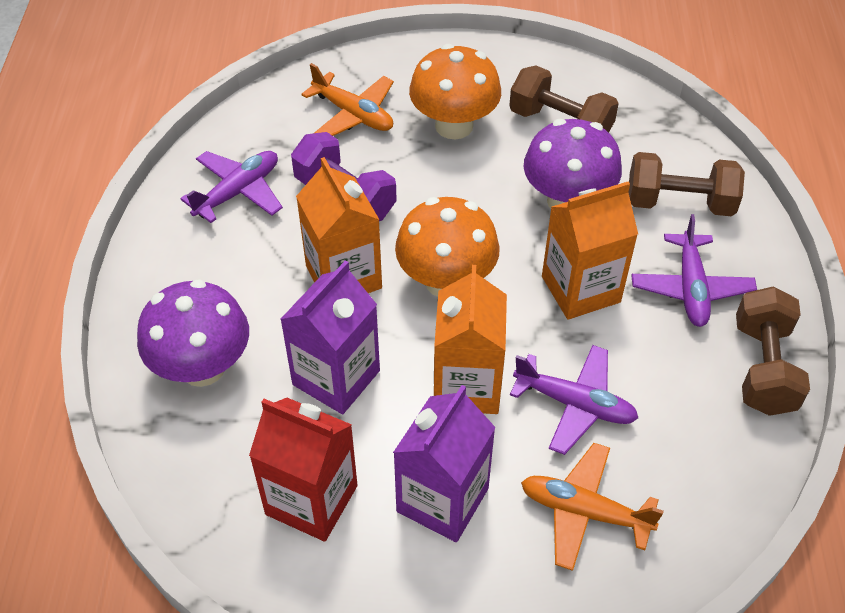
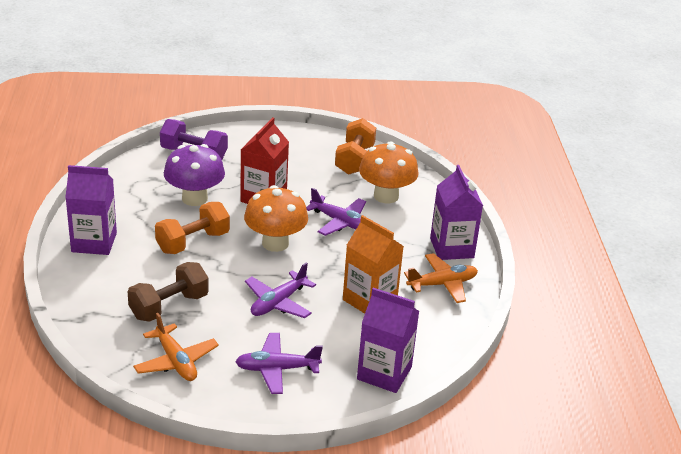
brown dumbbell: 3 -> 1
orange carton: 3 -> 1
orange dumbbell: 0 -> 2
purple carton: 2 -> 3
purple mushroom: 2 -> 1

